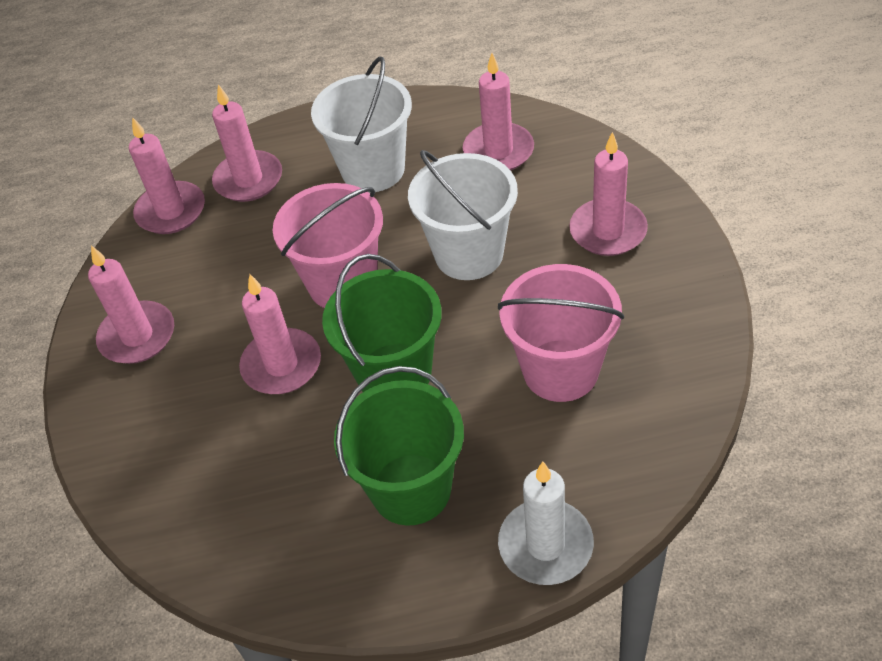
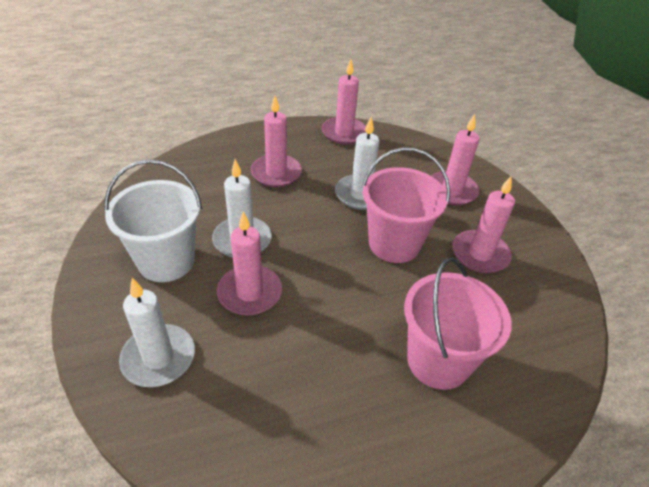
green bucket: 2 -> 0
pink candle: 6 -> 5
white bucket: 2 -> 1
white candle: 1 -> 3

